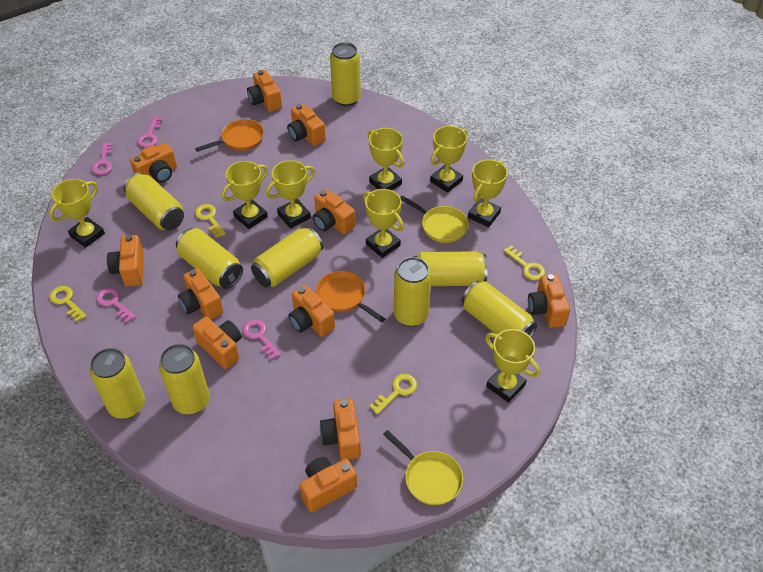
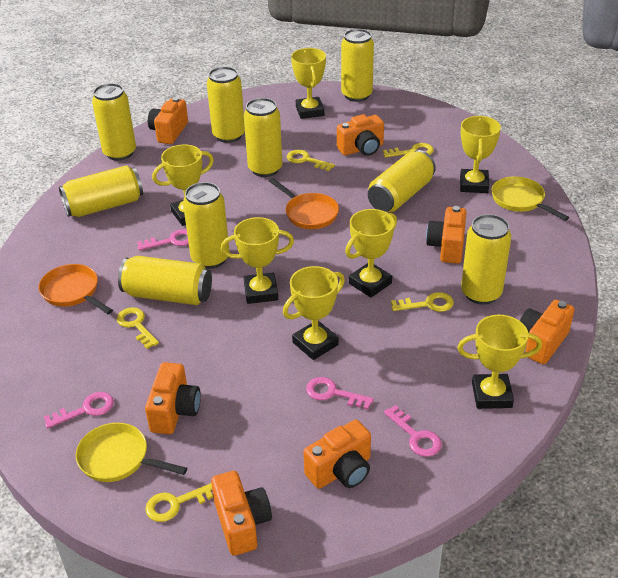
orange camera: 11 -> 7
yellow key: 4 -> 5
yellow trophy: 8 -> 7

